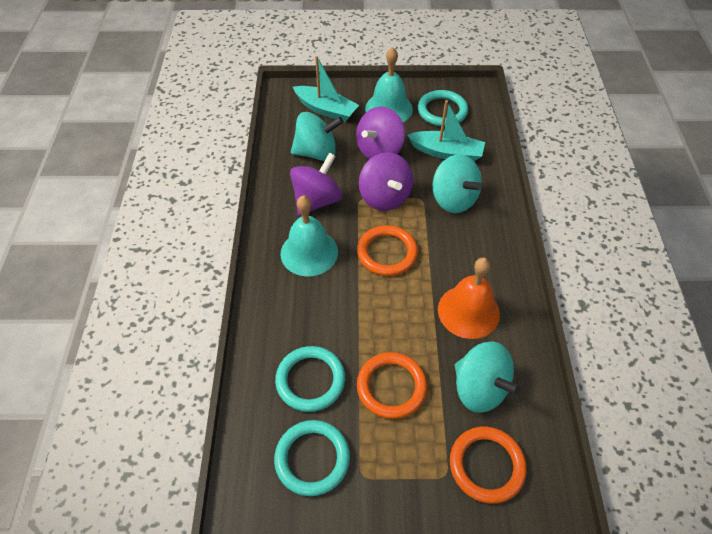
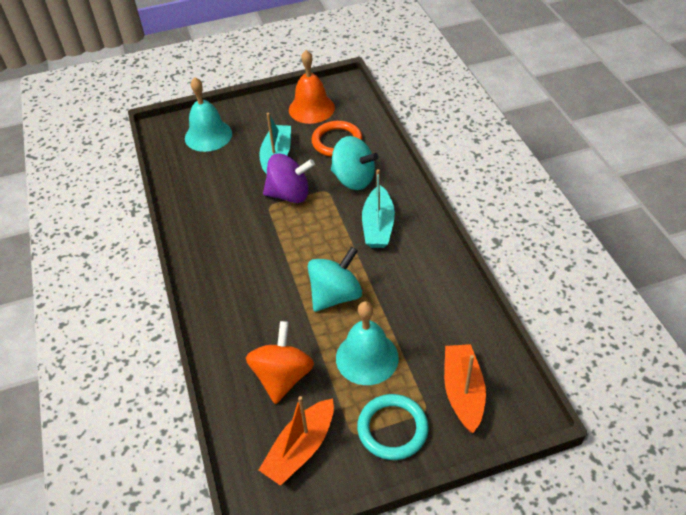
orange boat: 0 -> 2
orange ring: 3 -> 1
orange spinning top: 0 -> 1
purple spinning top: 3 -> 1
turquoise ring: 3 -> 1
turquoise spinning top: 3 -> 2

